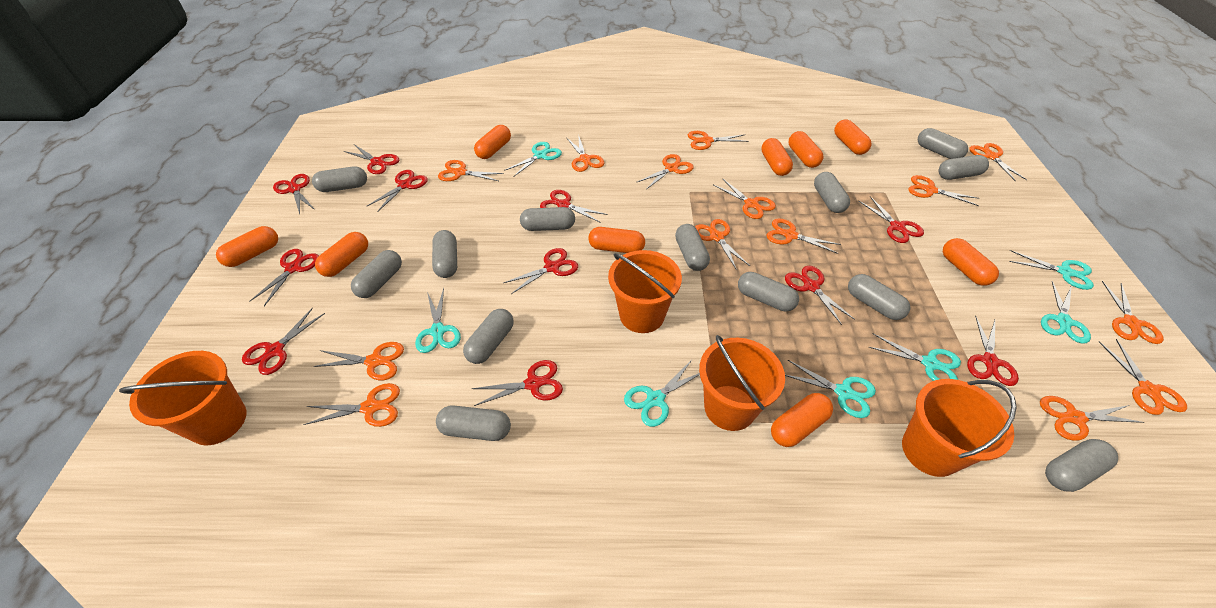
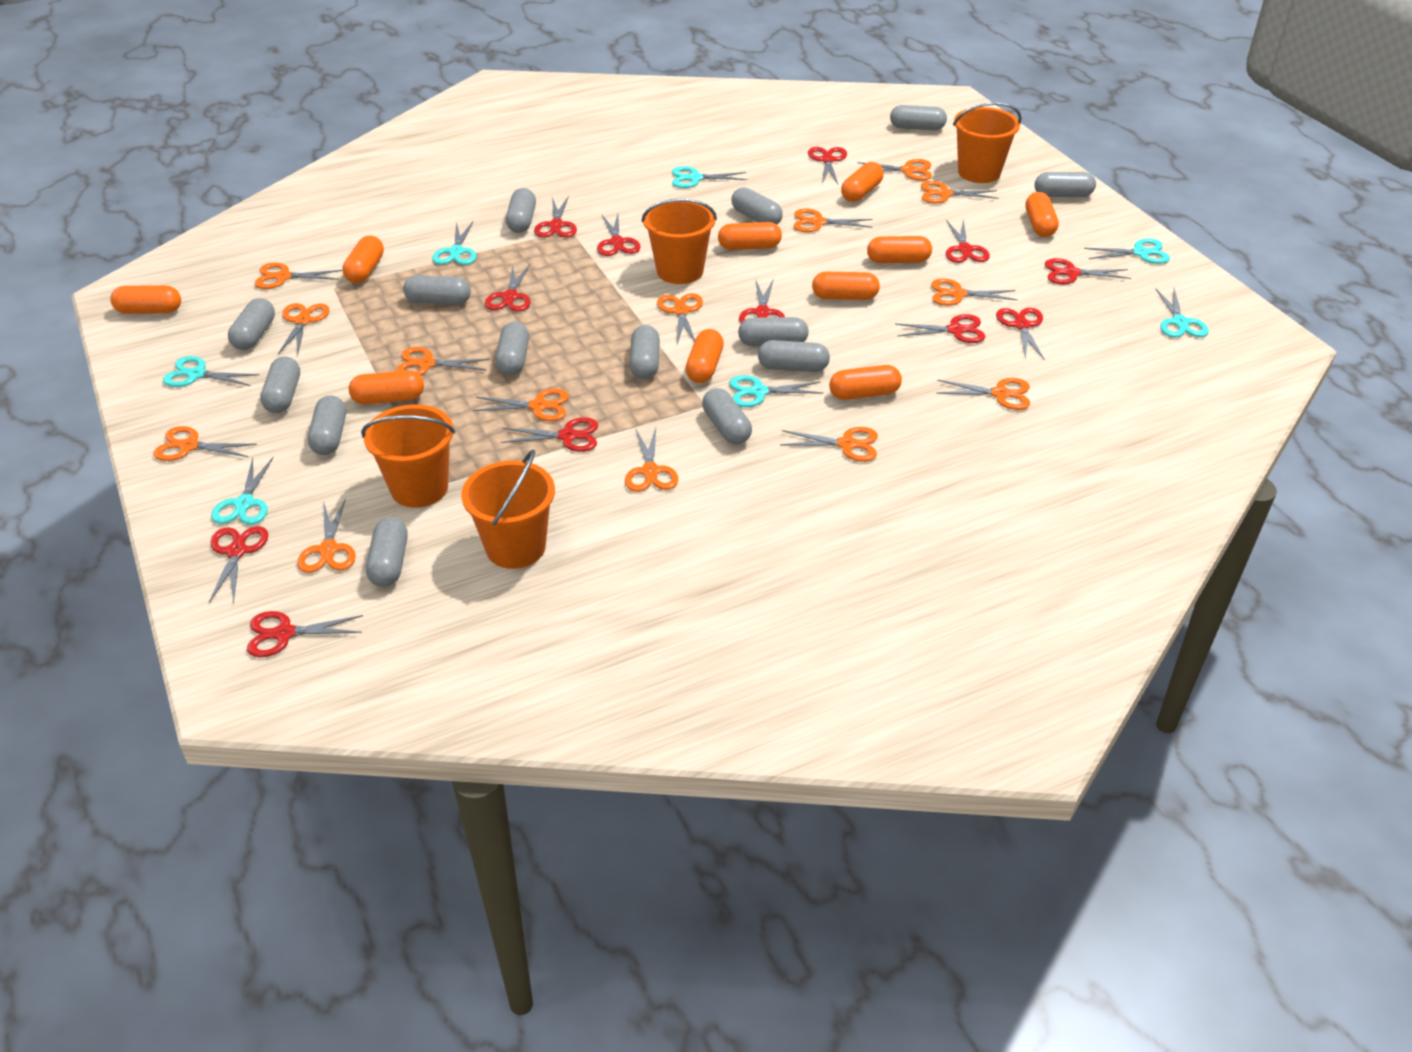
grey capsule: 13 -> 14
orange capsule: 9 -> 10
red scissors: 11 -> 12

